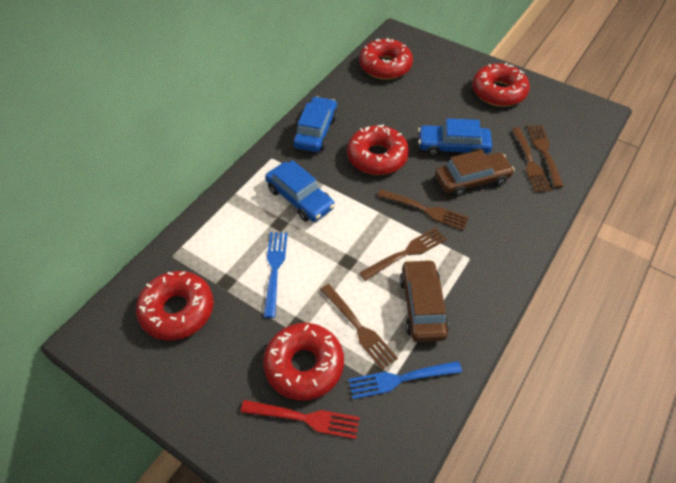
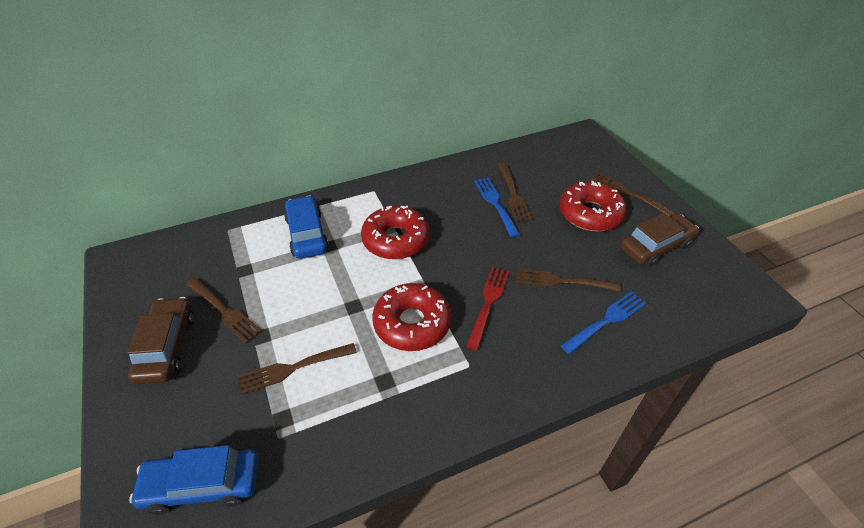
blue car: 3 -> 2
red donut: 5 -> 3

